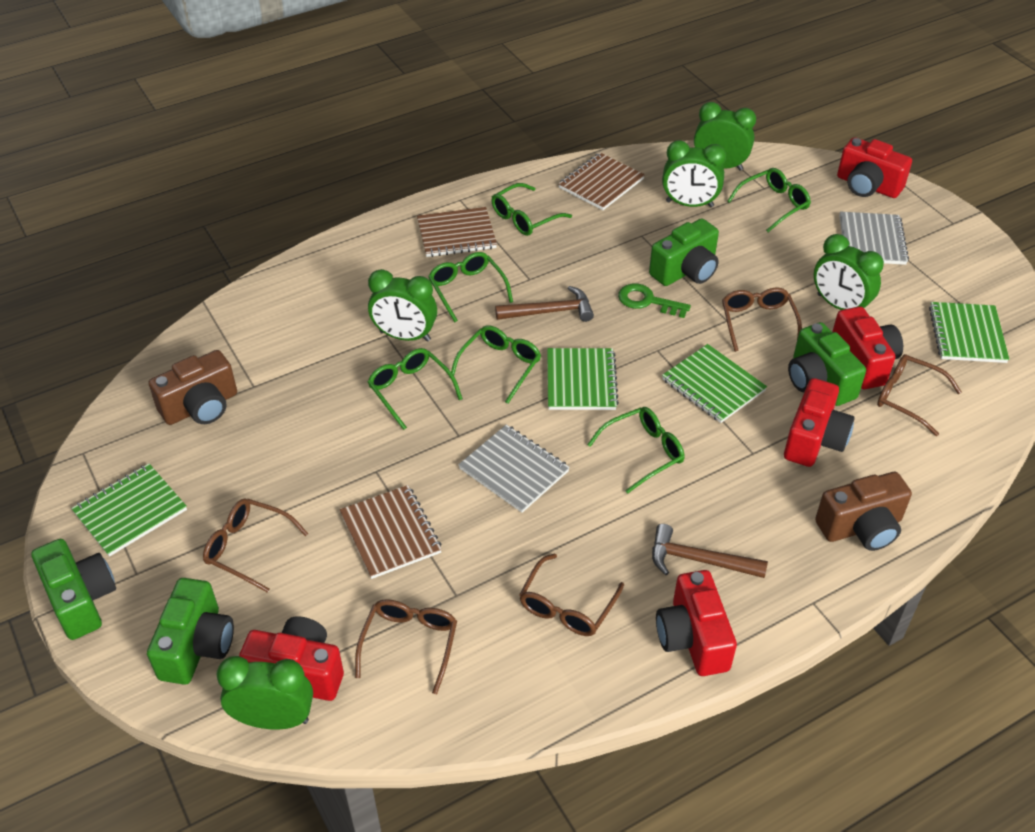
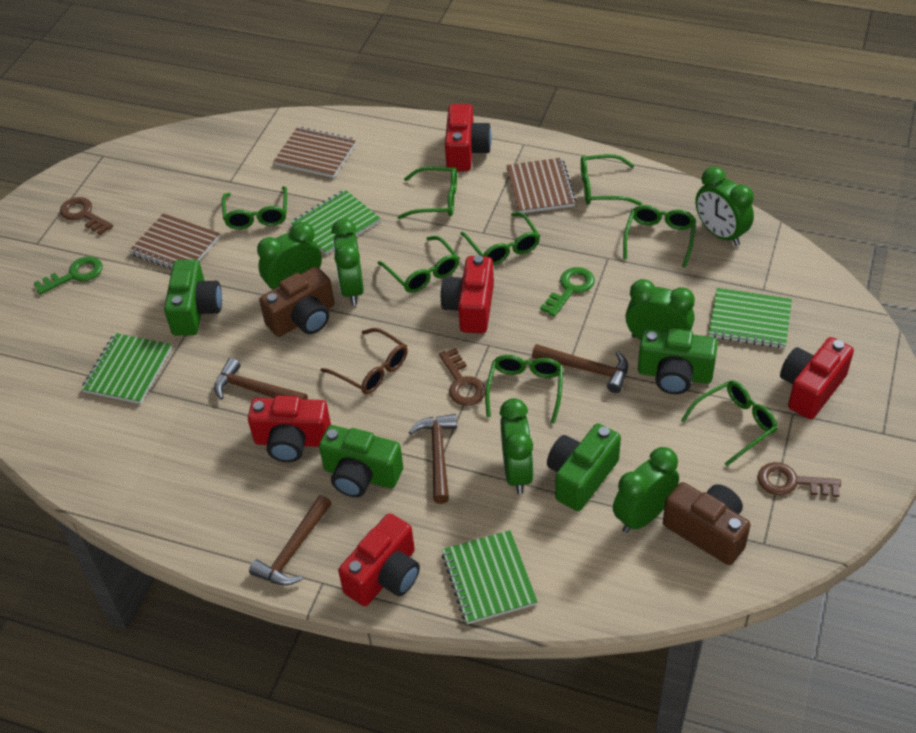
brown glasses: 5 -> 1
brown hammer: 2 -> 4
brown key: 0 -> 3
green clock: 5 -> 6
green glasses: 6 -> 8
green key: 1 -> 2
grey notebook: 2 -> 0

